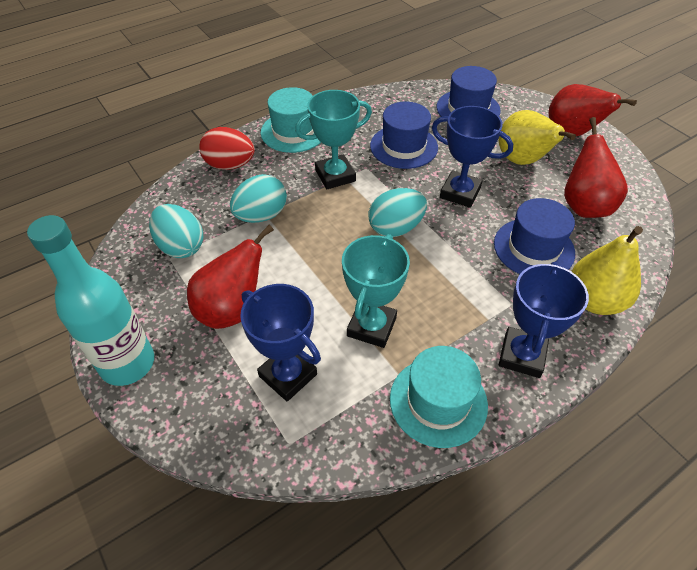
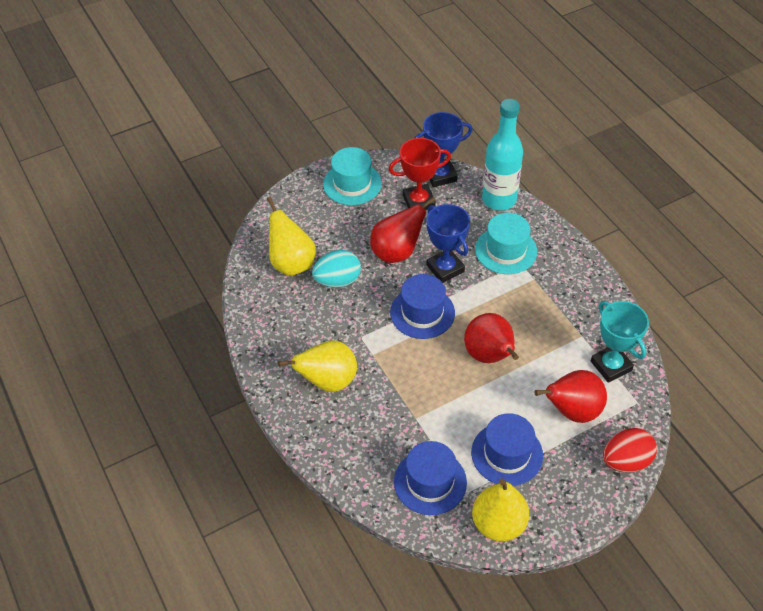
blue trophy: 3 -> 2
red trophy: 0 -> 1
turquoise egg: 3 -> 1
turquoise trophy: 2 -> 1
yellow pear: 2 -> 3

